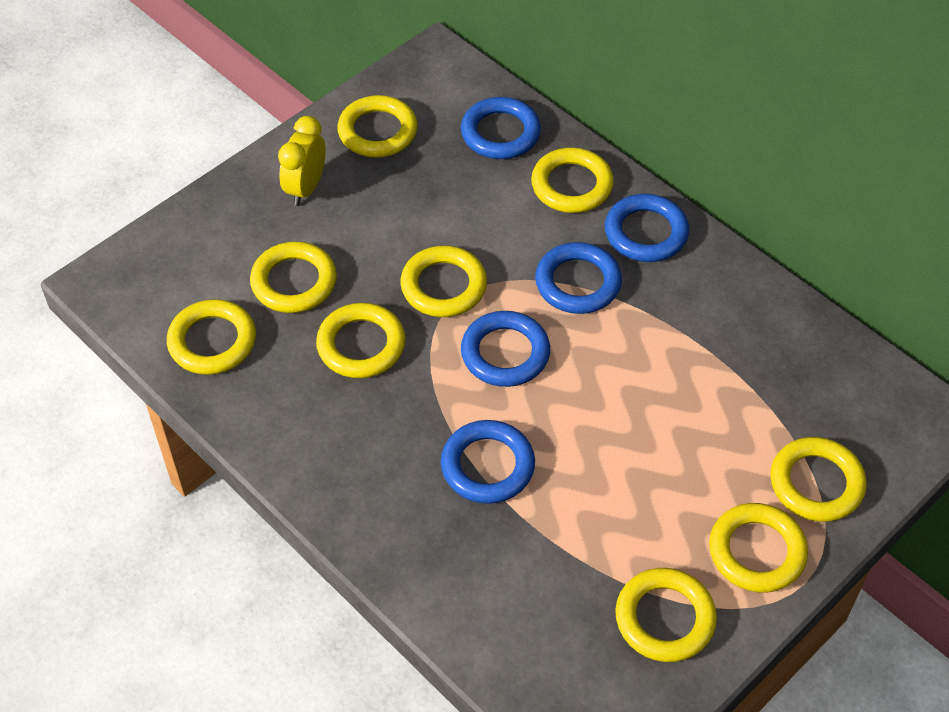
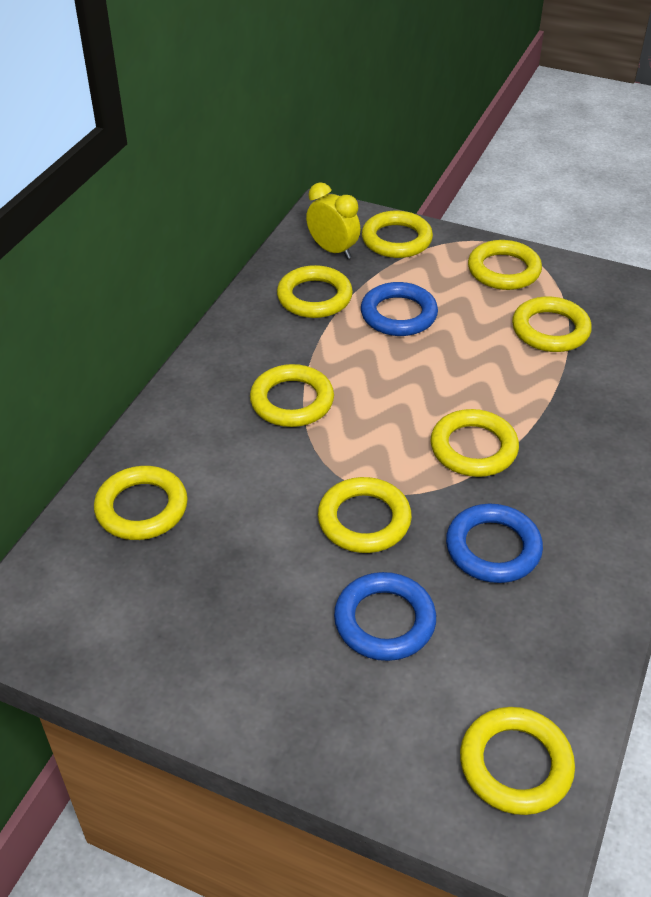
blue ring: 5 -> 3

